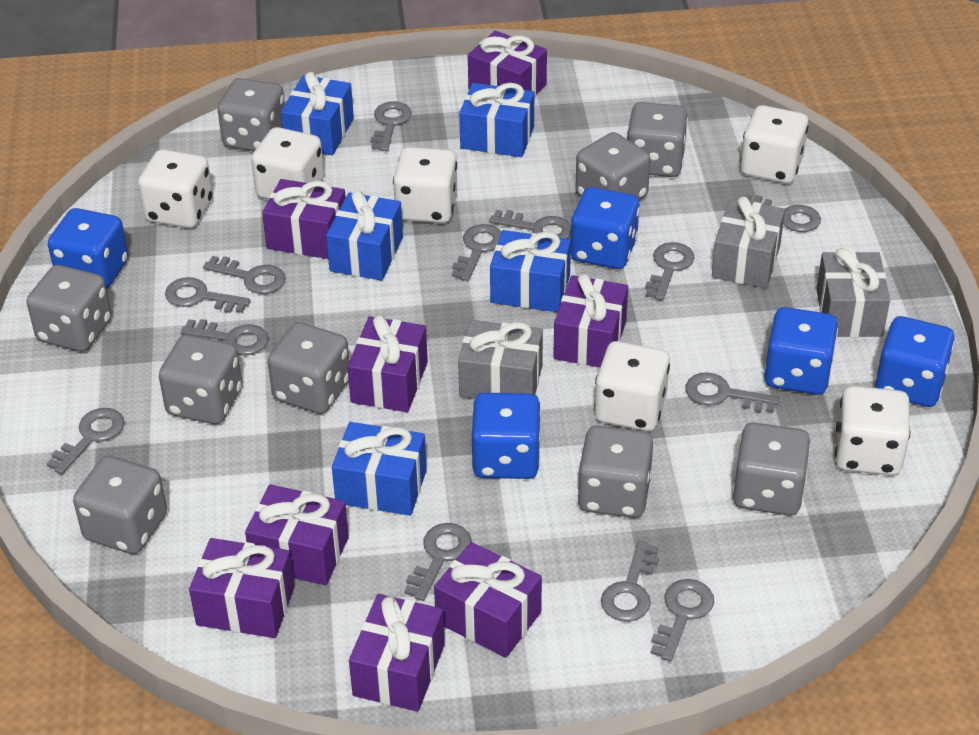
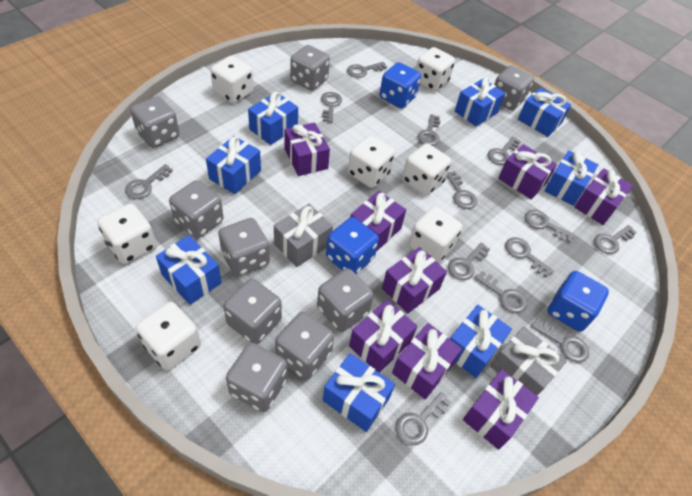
blue dice: 5 -> 3
blue gift: 5 -> 8
grey gift: 3 -> 2
white dice: 6 -> 7

